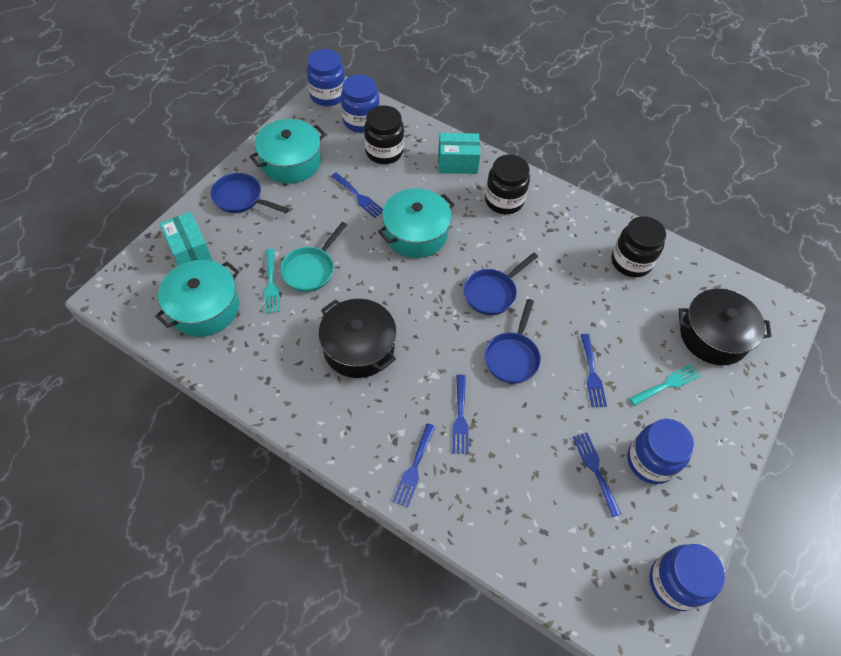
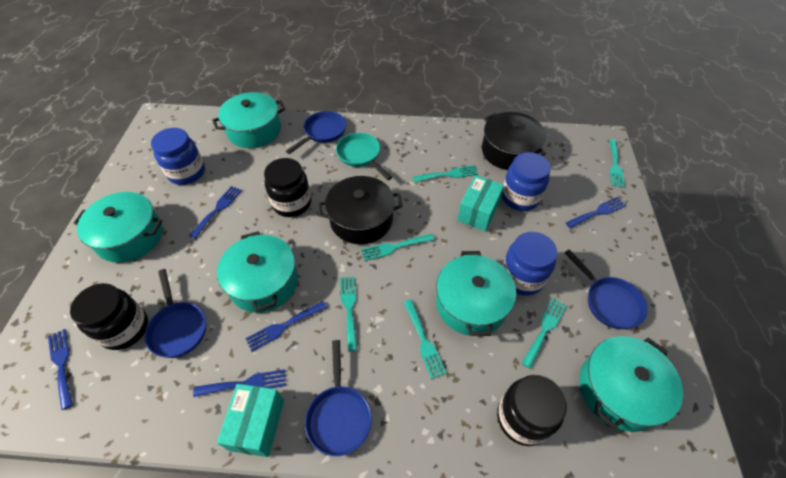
blue jar: 4 -> 3
blue pan: 3 -> 4
turquoise fork: 2 -> 6
turquoise pot: 3 -> 5

